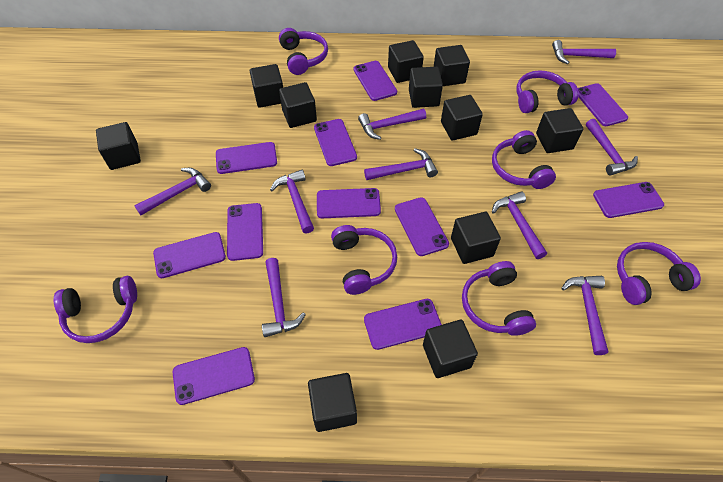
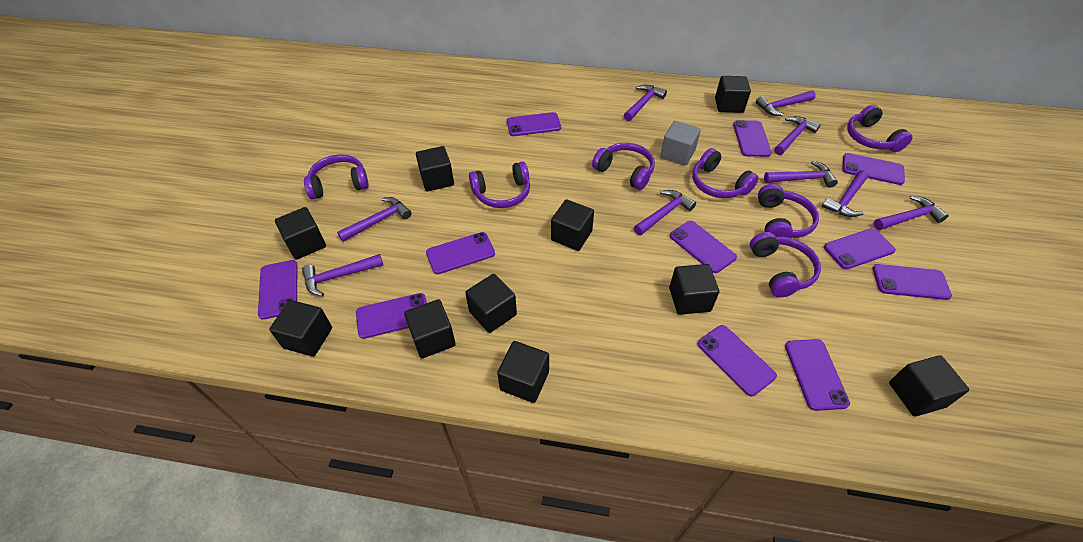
black cube: 11 -> 10
grey cube: 0 -> 1

